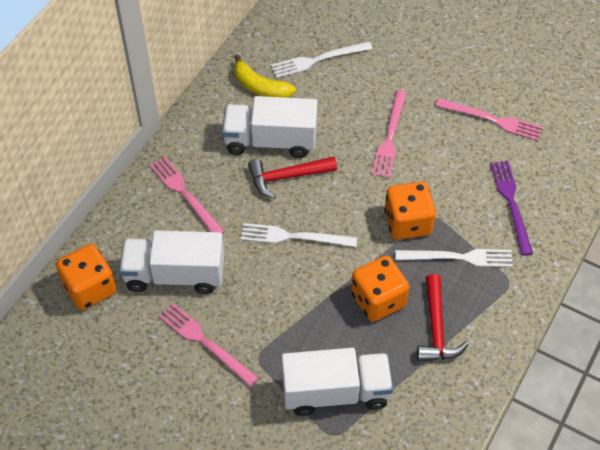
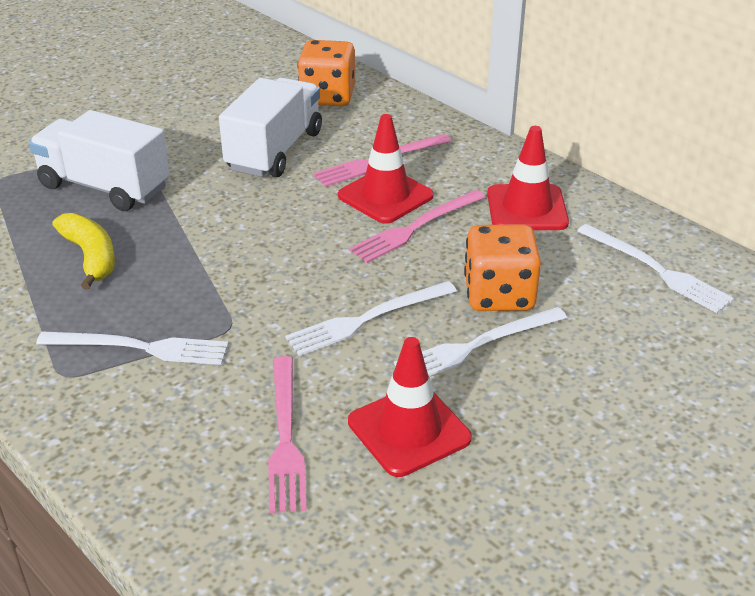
orange dice: 3 -> 2
pink fork: 4 -> 3
purple fork: 1 -> 0
red hammer: 2 -> 0
red traffic cone: 0 -> 3
white fork: 3 -> 4
white truck: 3 -> 2

